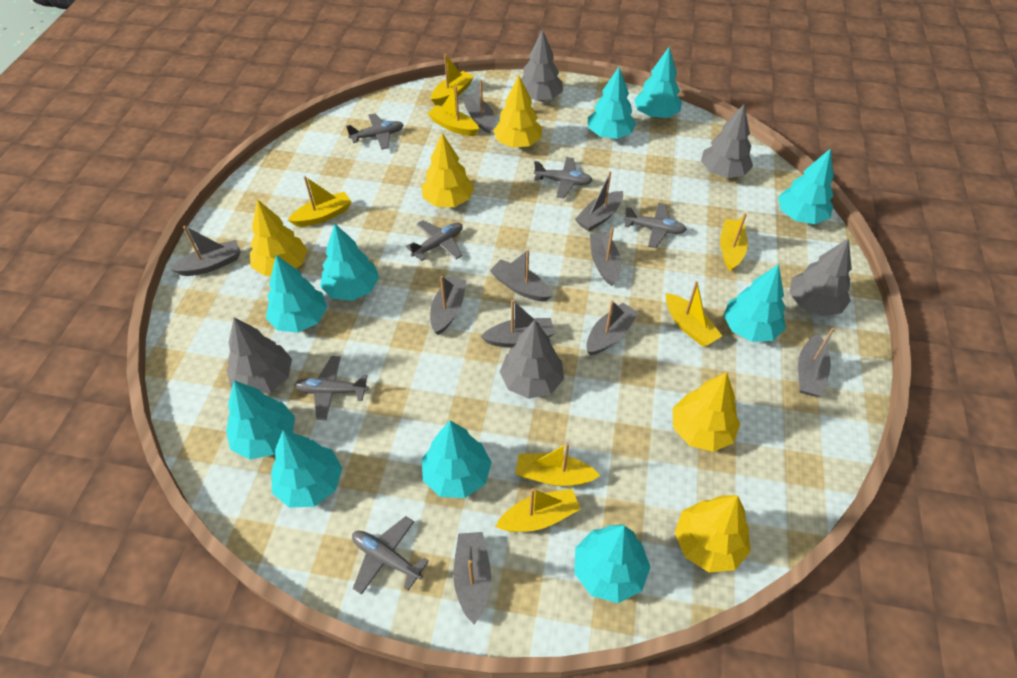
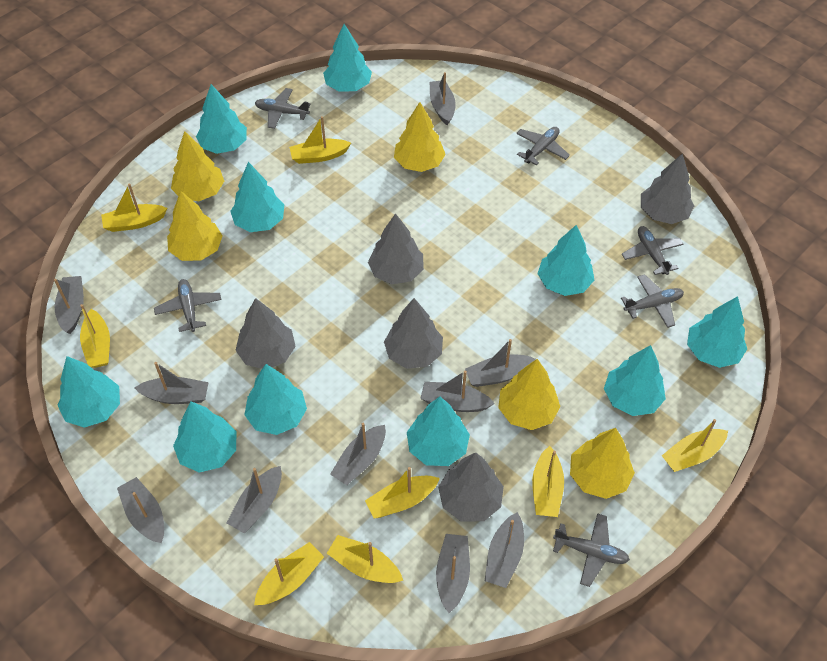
yellow boat: 7 -> 8

